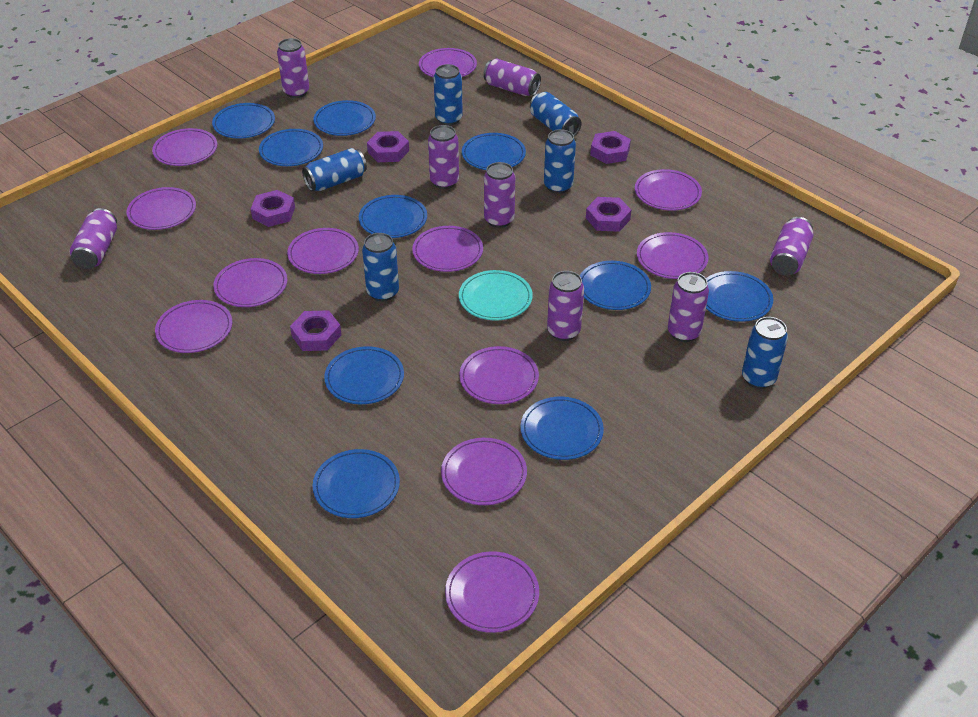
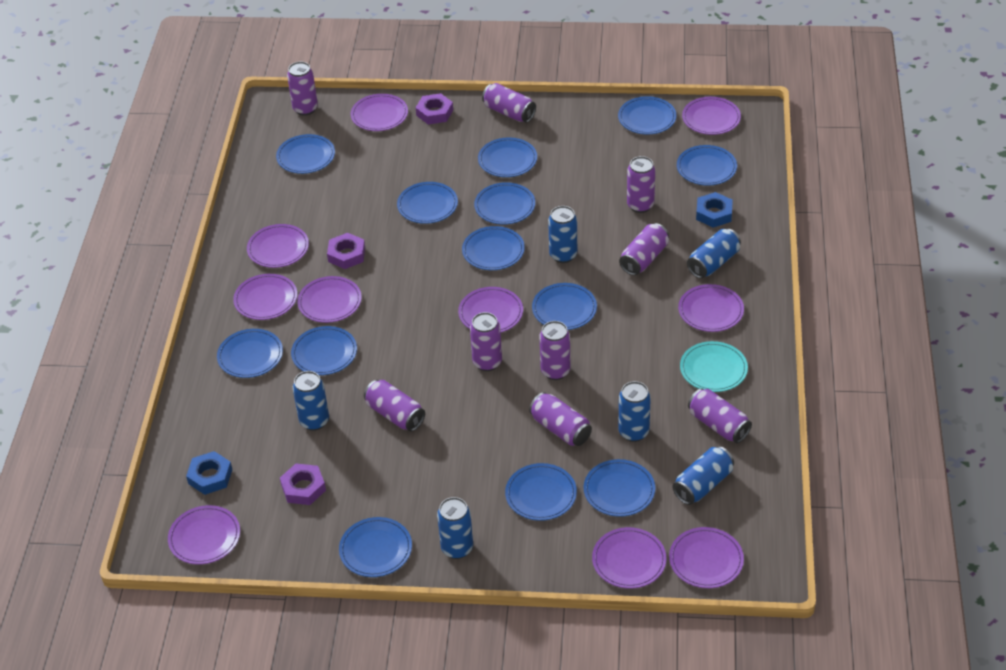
blue nut: 0 -> 2
blue plate: 10 -> 13
purple can: 8 -> 9
purple nut: 5 -> 3
purple plate: 12 -> 10

